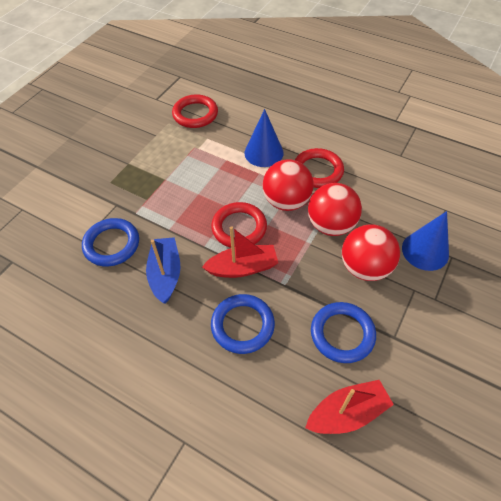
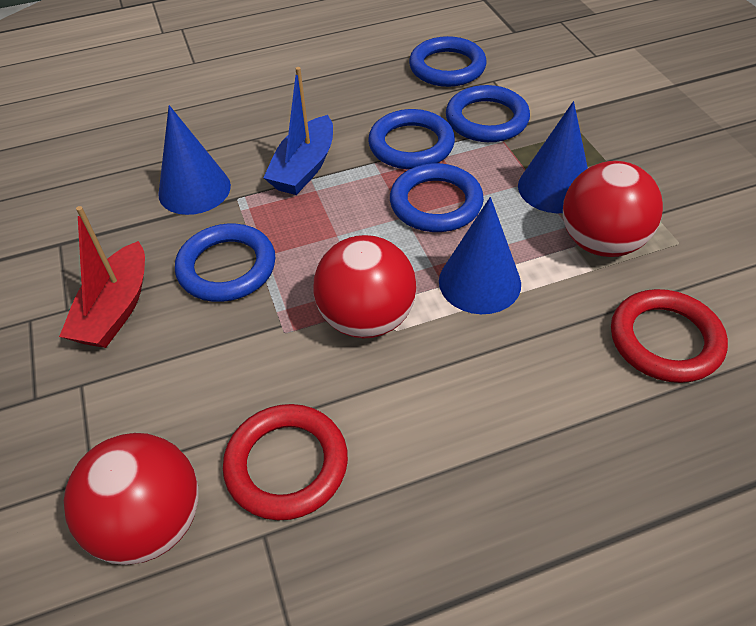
blue cone: 2 -> 3
blue ring: 3 -> 5
red boat: 2 -> 1
red ring: 3 -> 2

